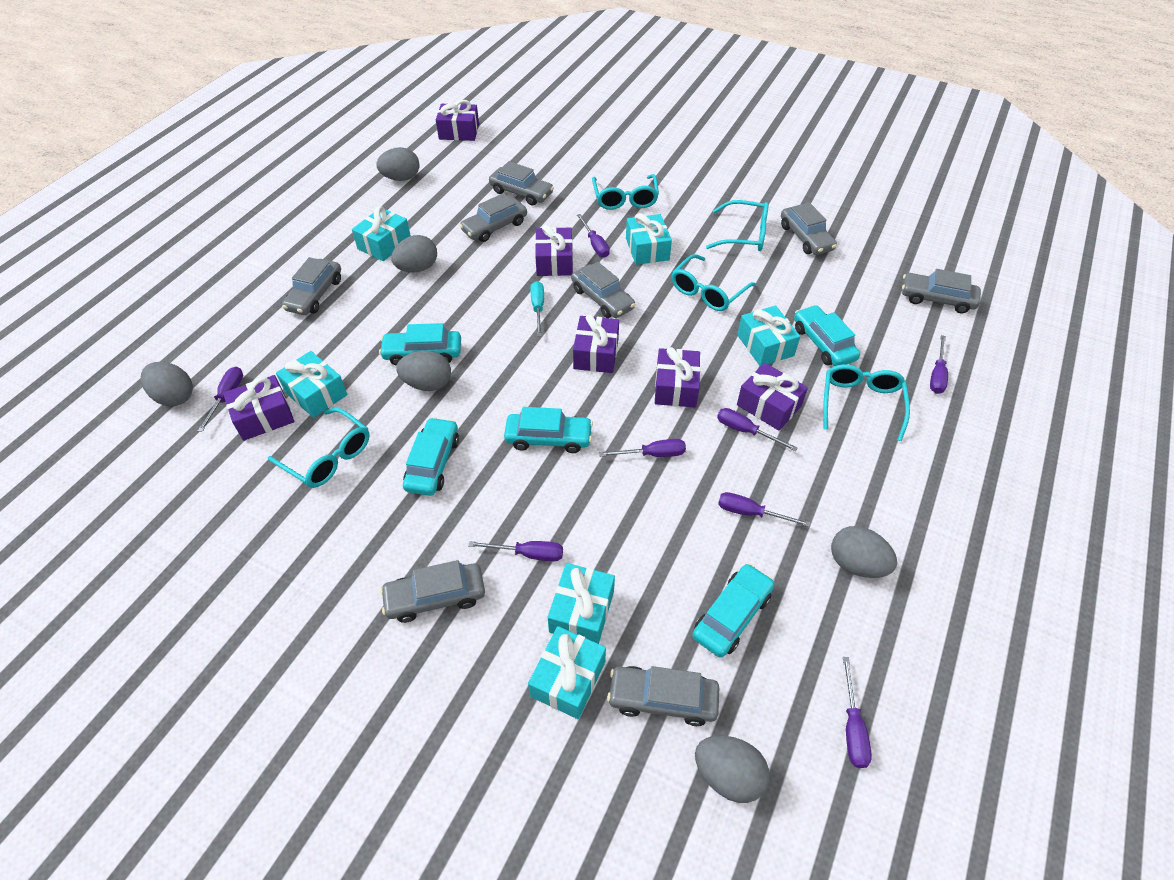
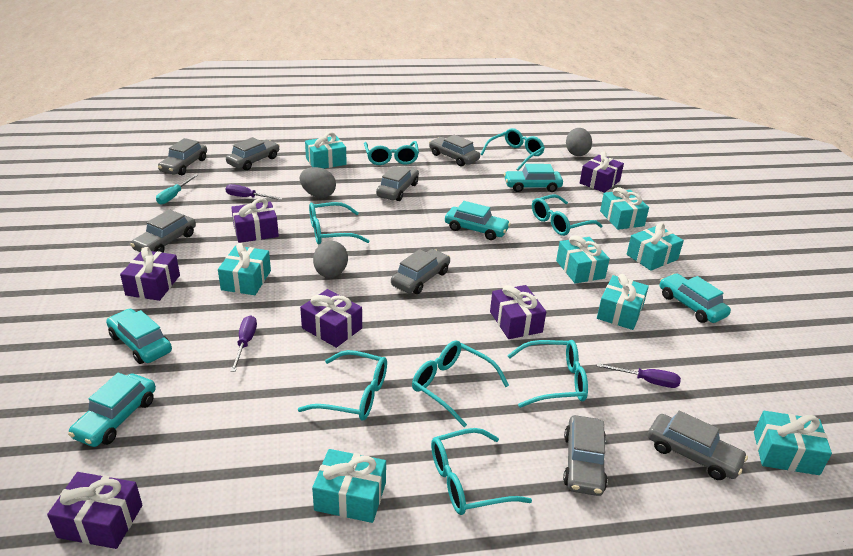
grey egg: 6 -> 3
purple screwdriver: 8 -> 3
turquoise gift: 6 -> 8
turquoise glasses: 5 -> 8

